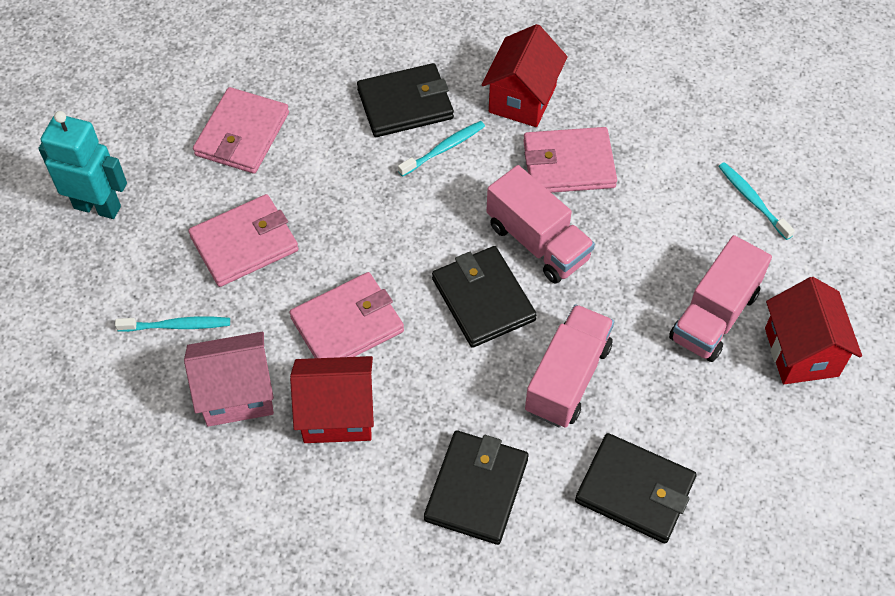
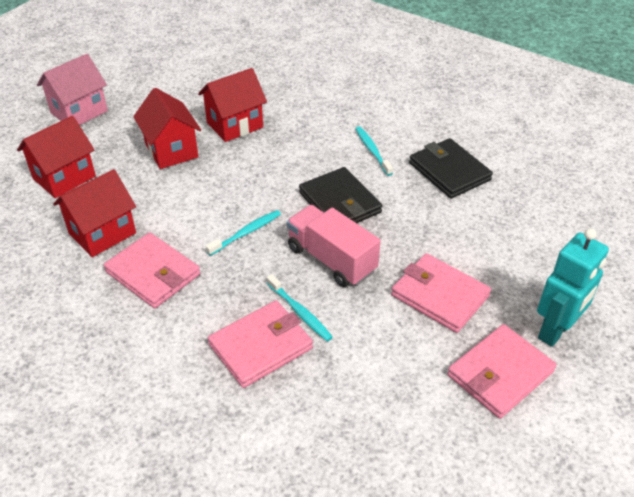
black wallet: 4 -> 2
pink truck: 3 -> 1
red house: 3 -> 4

